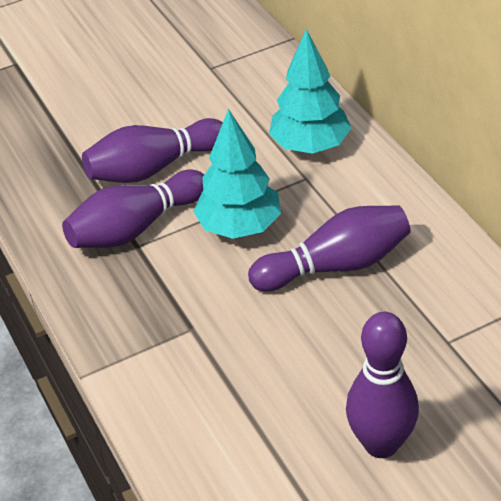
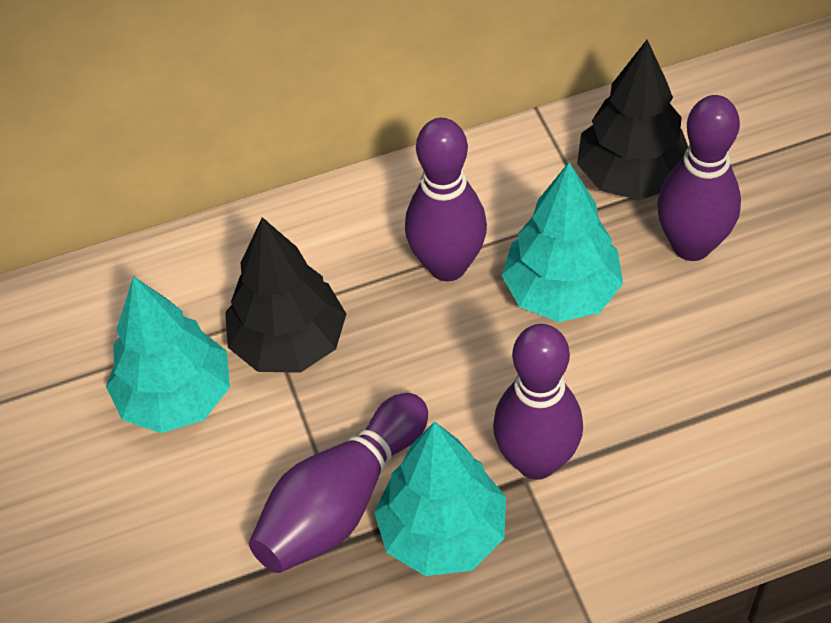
black tree: 0 -> 2
turquoise tree: 2 -> 3

